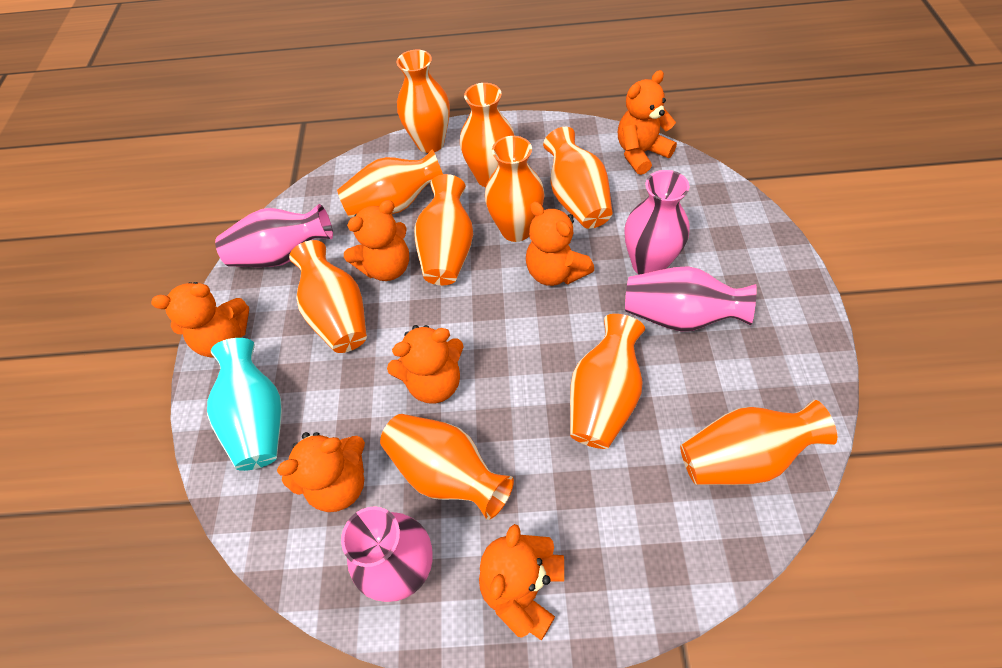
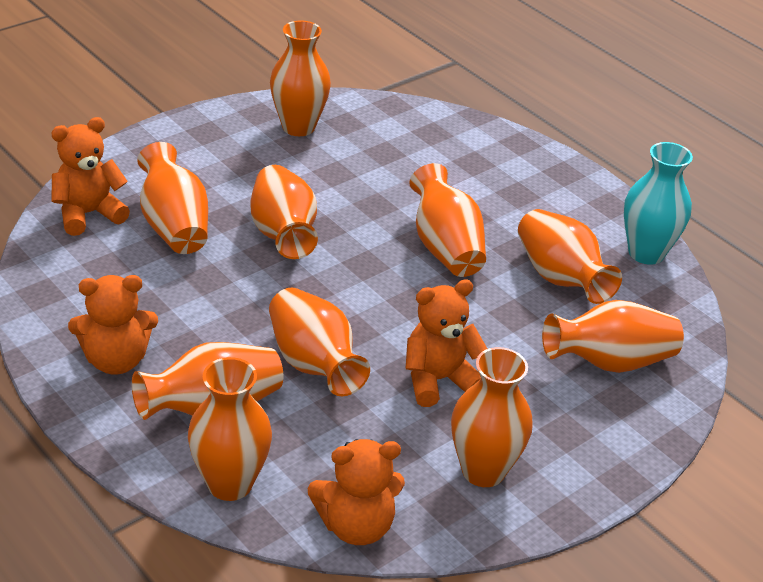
orange teddy bear: 7 -> 4
pink vase: 4 -> 0

